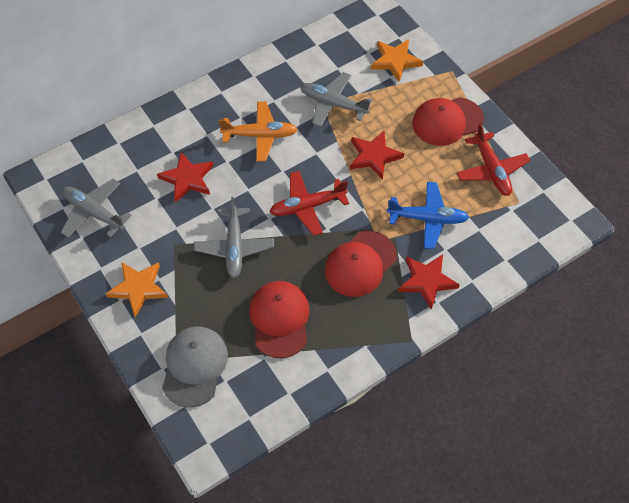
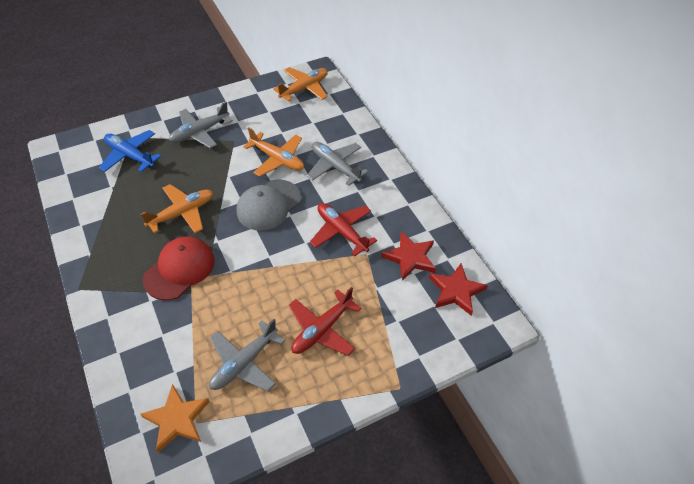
orange plane: 1 -> 3
orange star: 2 -> 1
red cap: 3 -> 1
red star: 3 -> 2

